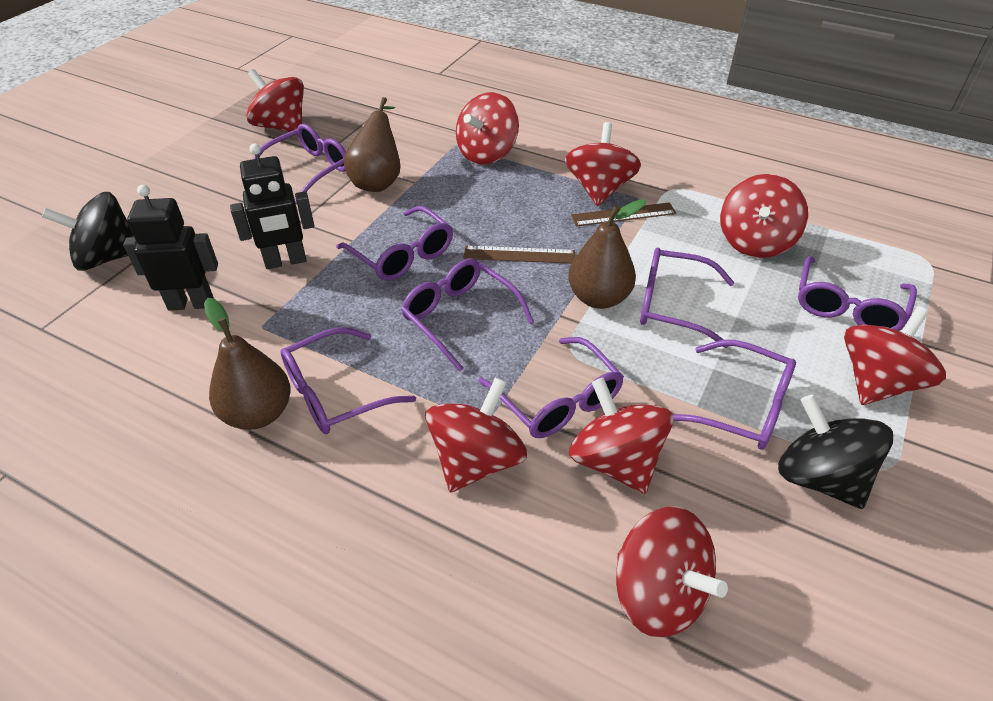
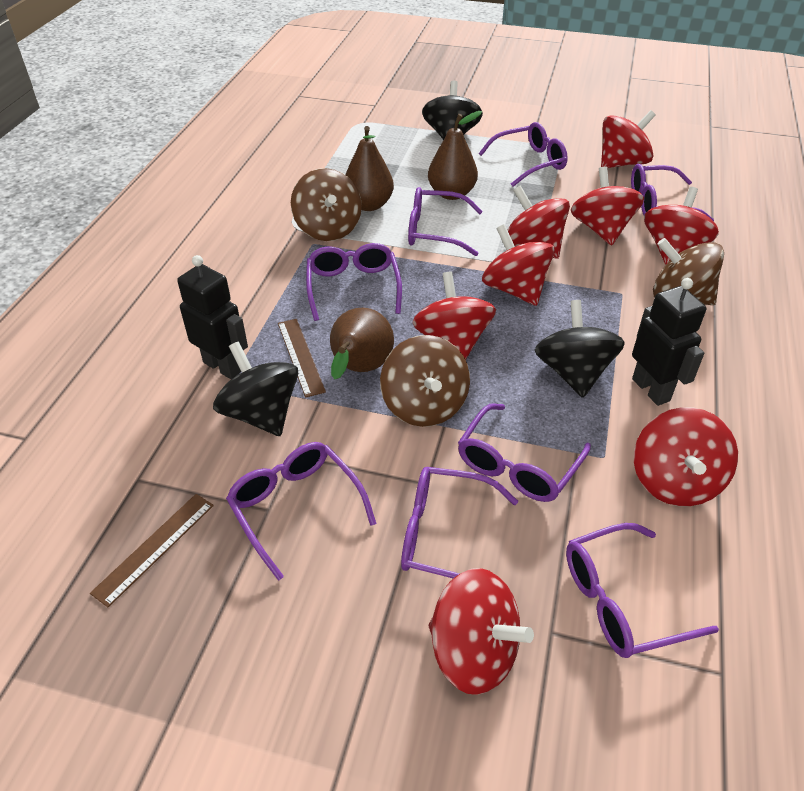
black spinning top: 2 -> 3
brown spinning top: 0 -> 3

